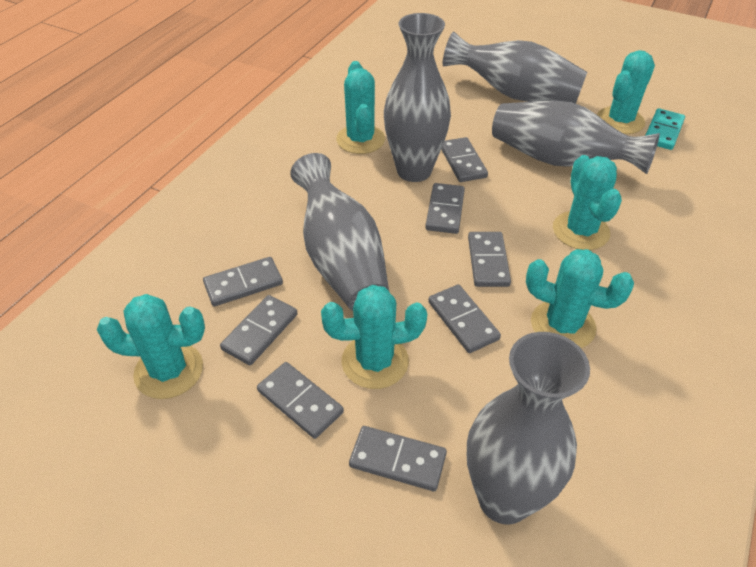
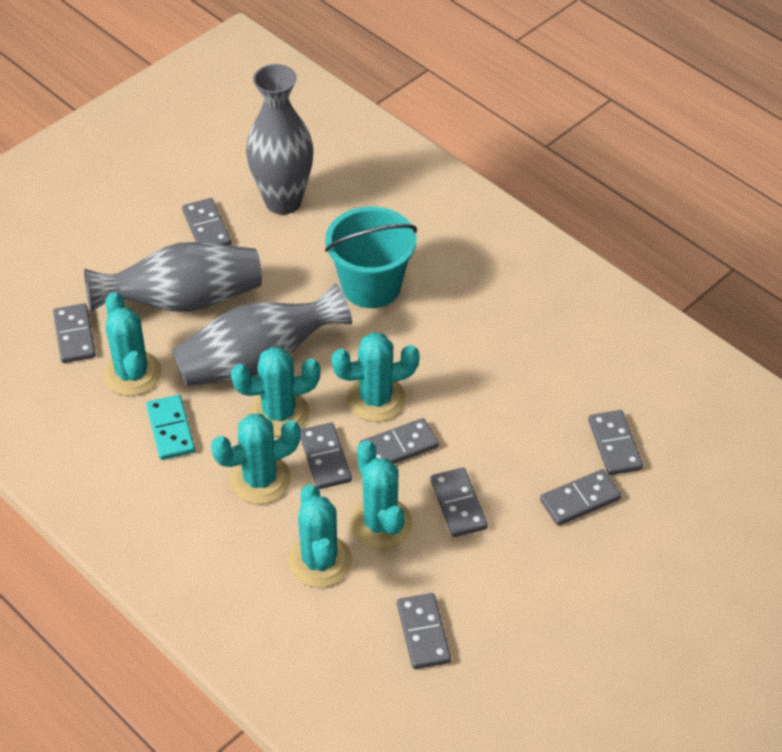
grey vase: 5 -> 3
turquoise bucket: 0 -> 1

